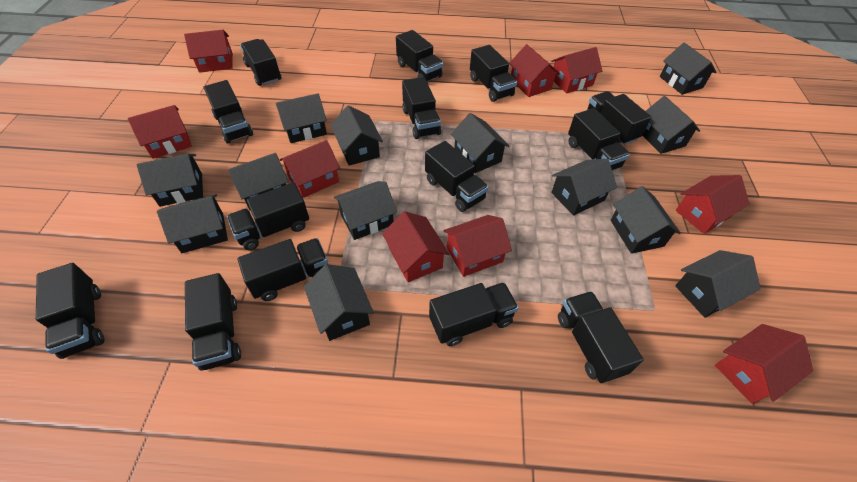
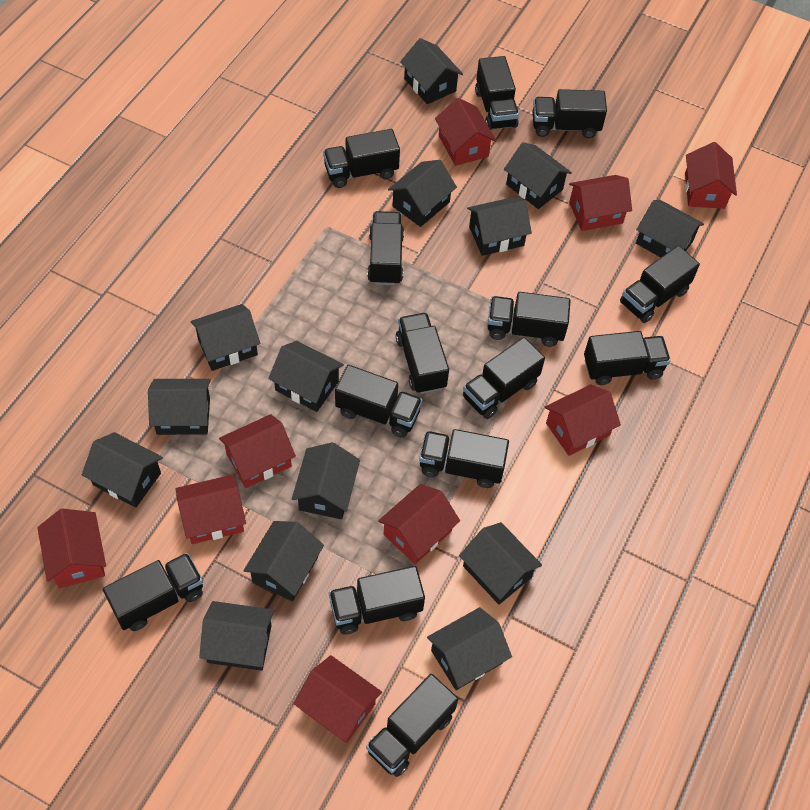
black house: 13 -> 14

